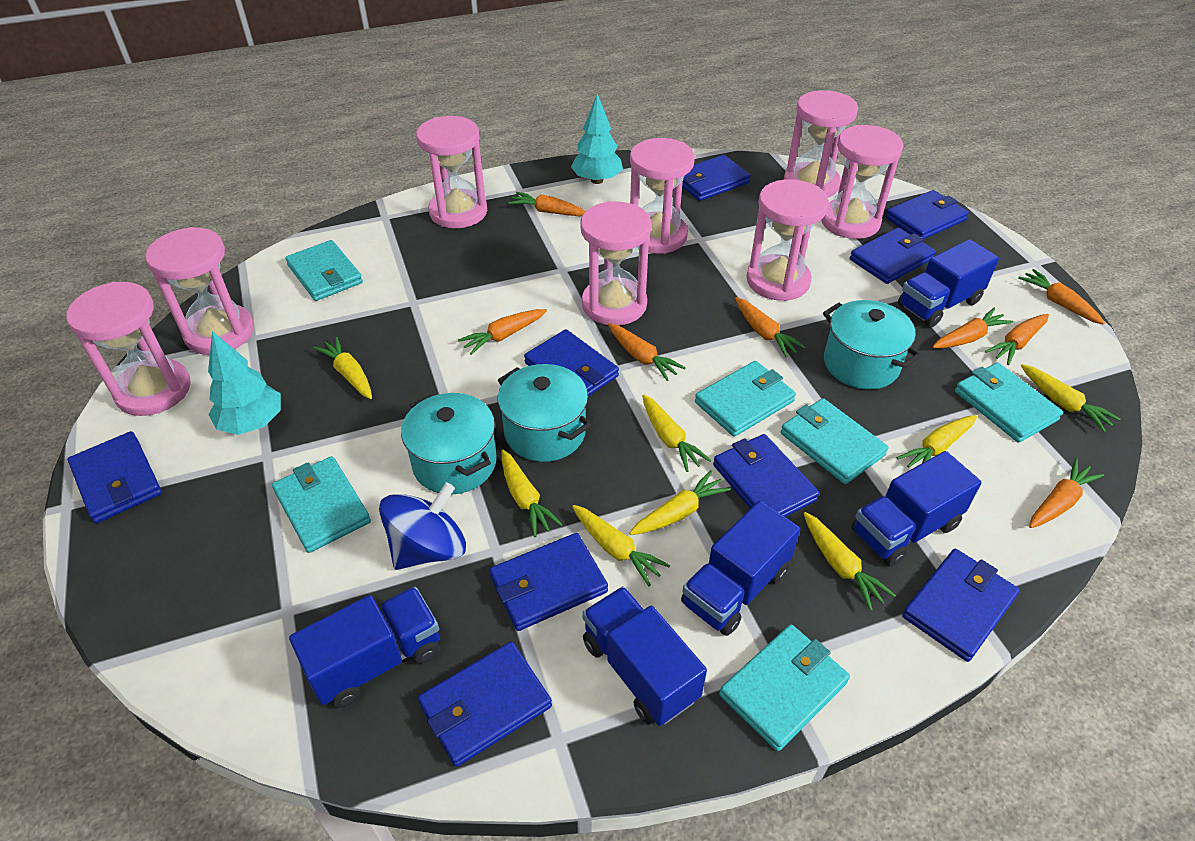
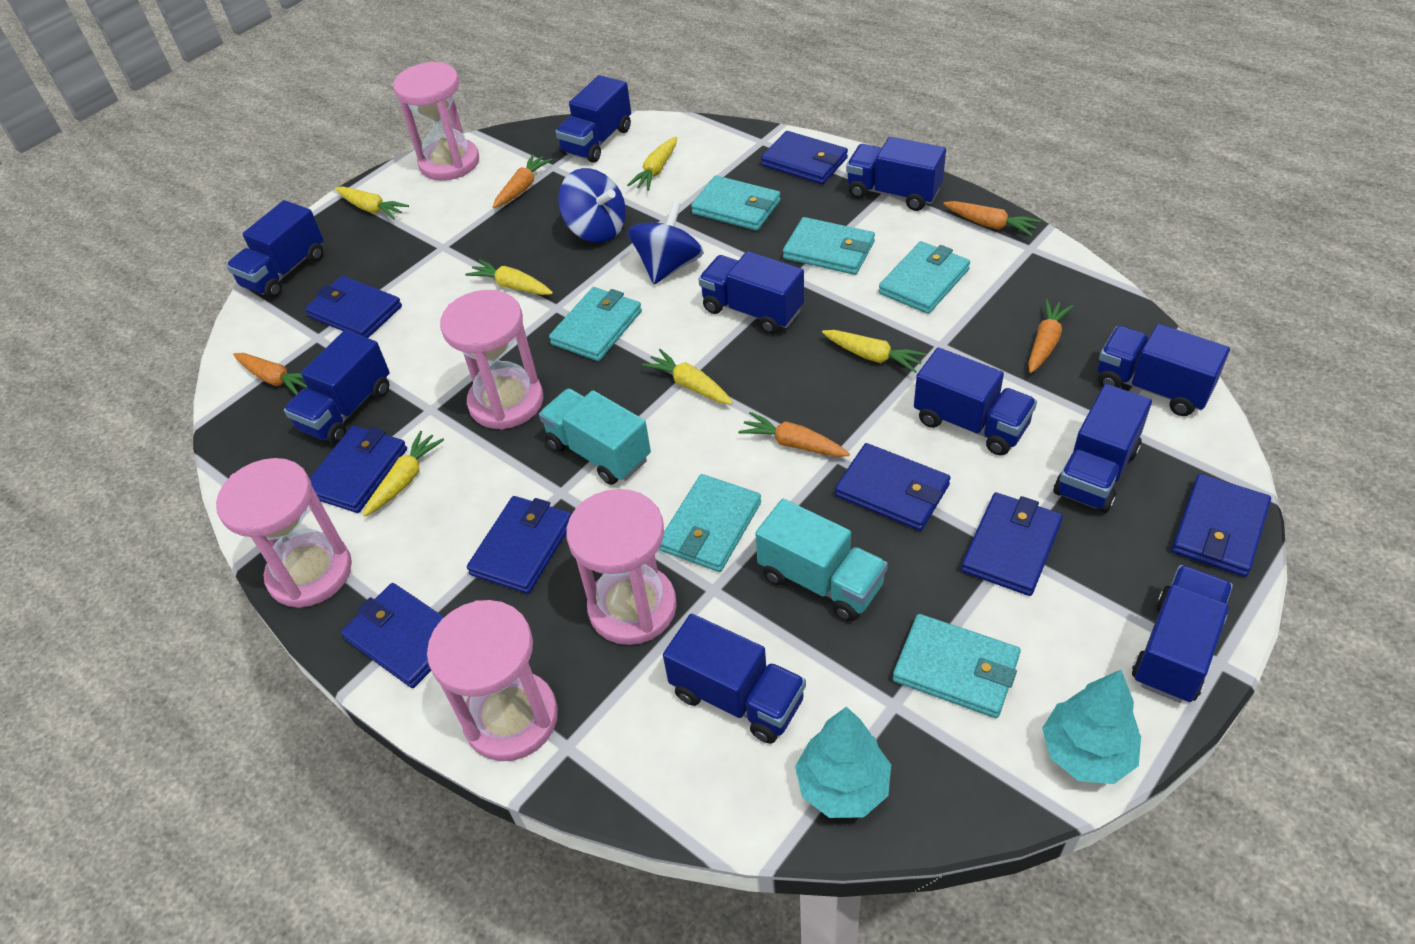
blue spinning top: 1 -> 2
blue truck: 5 -> 10
blue wallet: 9 -> 8
orange carrot: 8 -> 5
pink hourglass: 8 -> 5
turquoise pot: 3 -> 0
turquoise truck: 0 -> 2
yellow carrot: 8 -> 6

